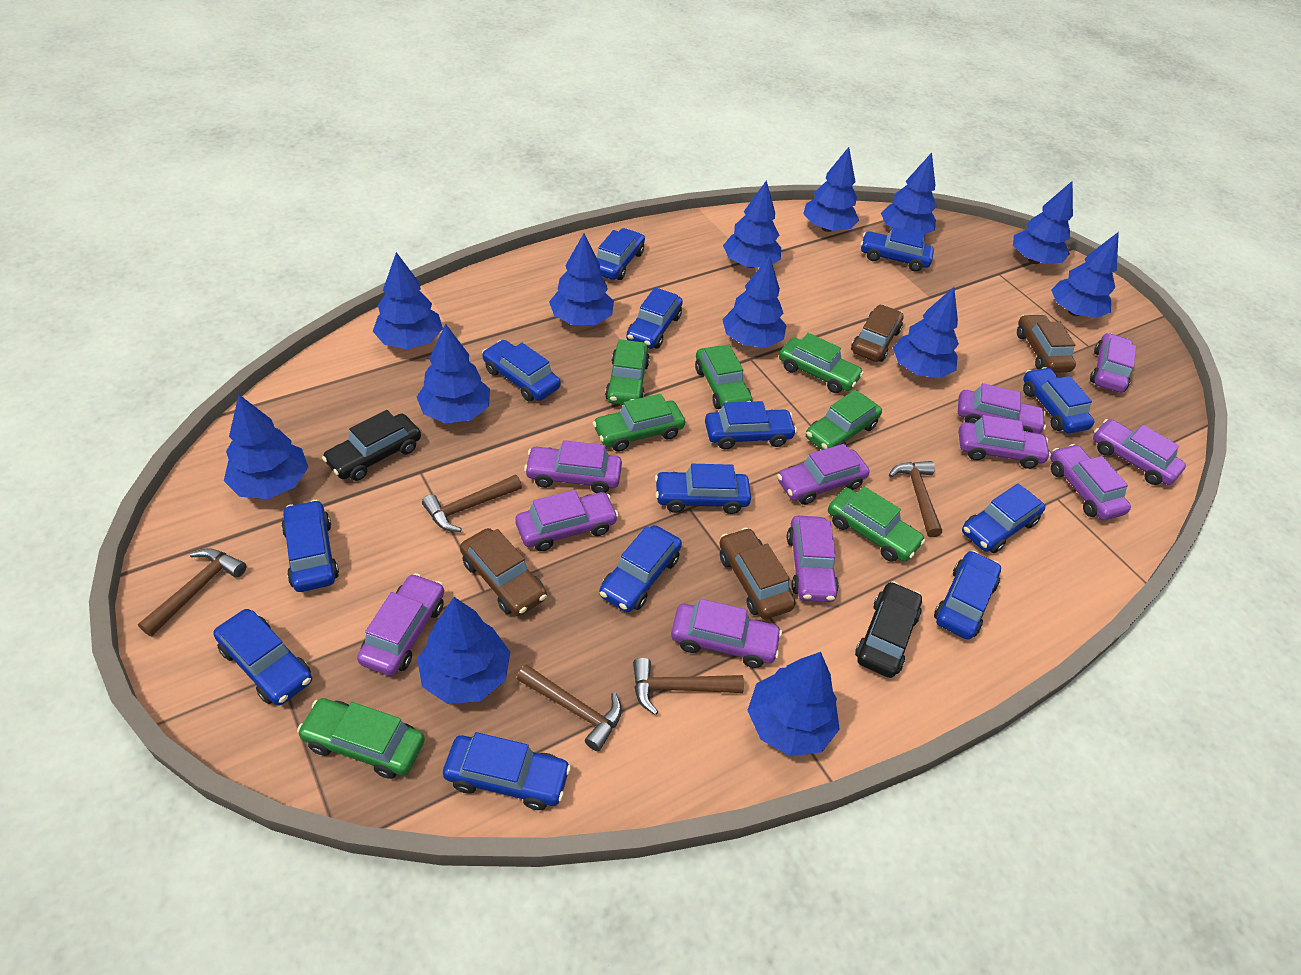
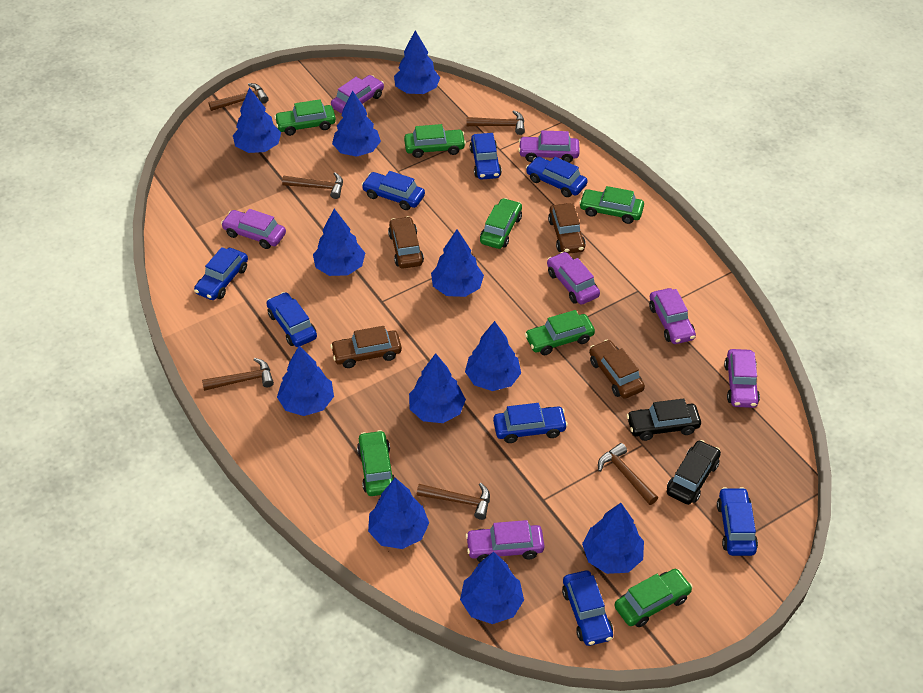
blue car: 13 -> 8
blue tree: 13 -> 11
brown hammer: 5 -> 6
purple car: 11 -> 7

